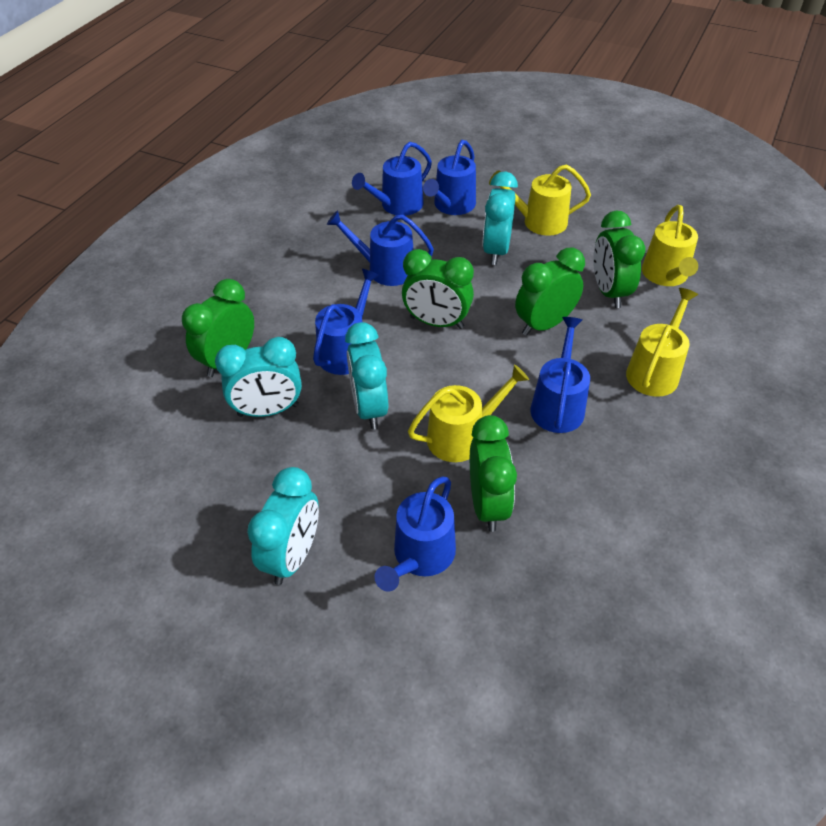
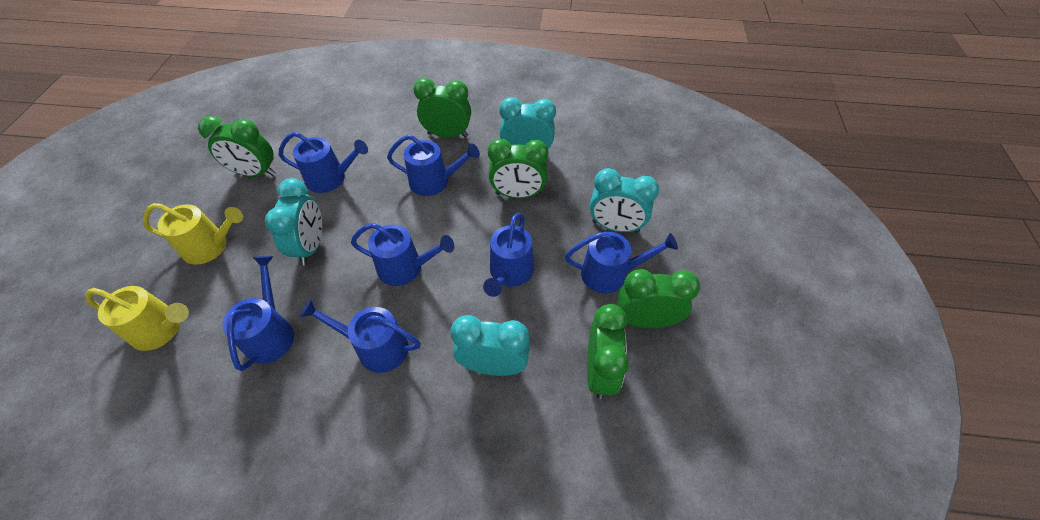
blue watering can: 6 -> 7
yellow watering can: 4 -> 2

